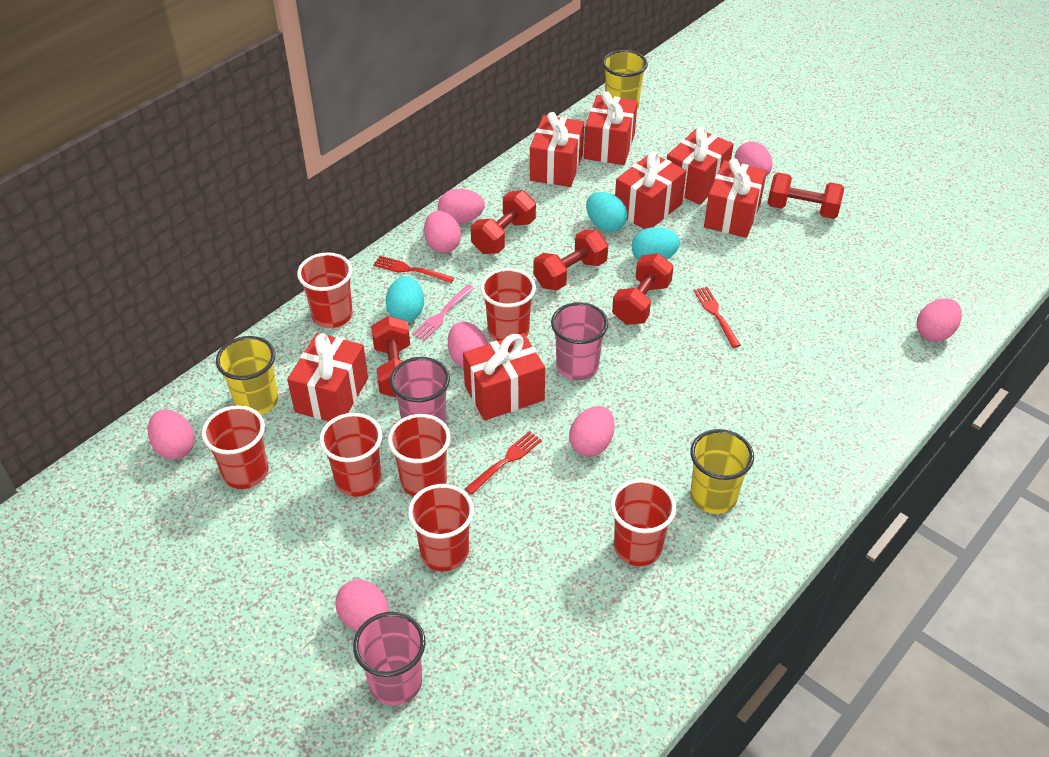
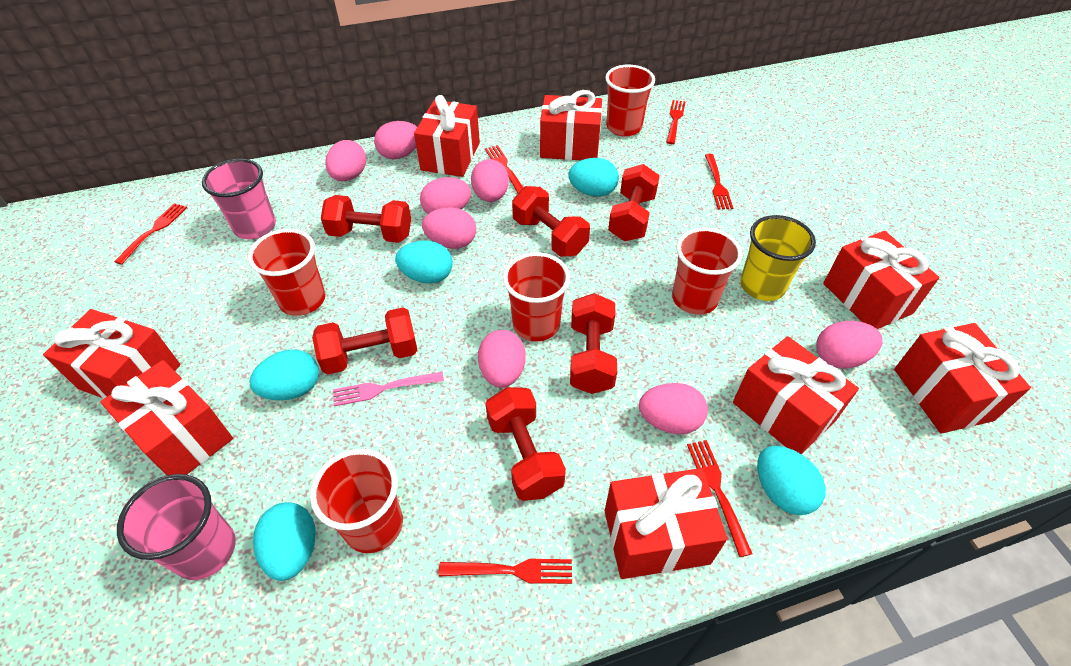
pink cup: 3 -> 2
red cup: 7 -> 5
red dumbbell: 5 -> 6
red fork: 3 -> 6
red gift: 7 -> 8
turquoise egg: 3 -> 5
yellow cup: 3 -> 1

